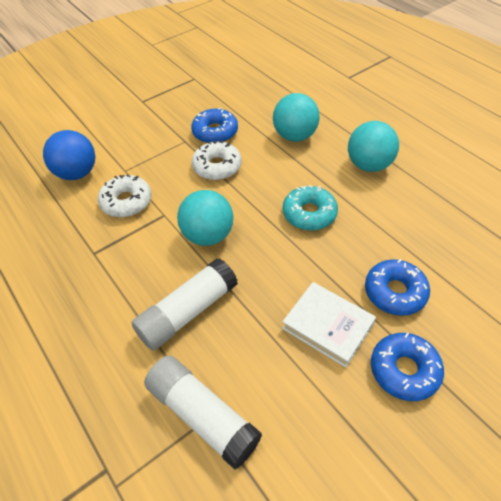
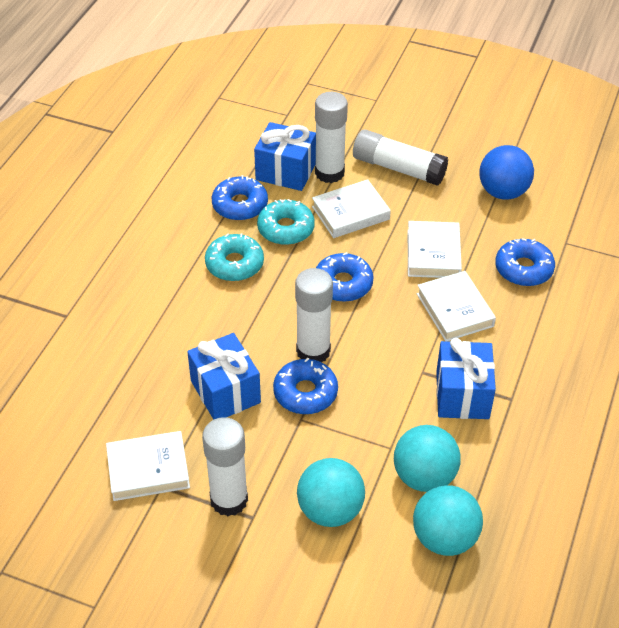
blue donut: 3 -> 4
blue gift: 0 -> 3
turquoise donut: 1 -> 2
white book: 1 -> 4
white donut: 2 -> 0
white glue stick: 2 -> 4

